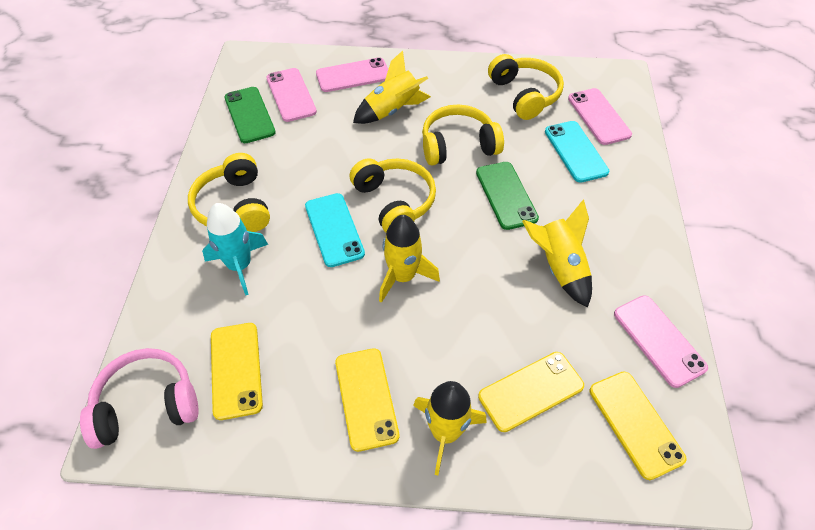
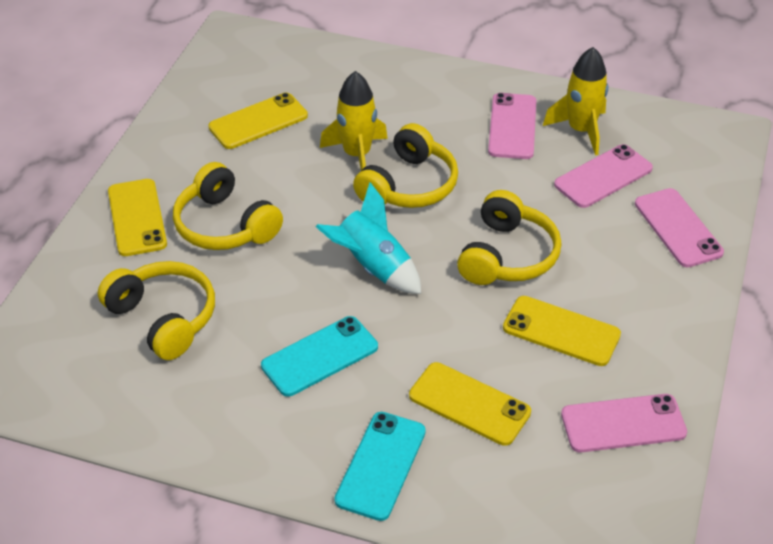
green phone: 2 -> 0
pink headphones: 1 -> 0
yellow rocket: 4 -> 2

